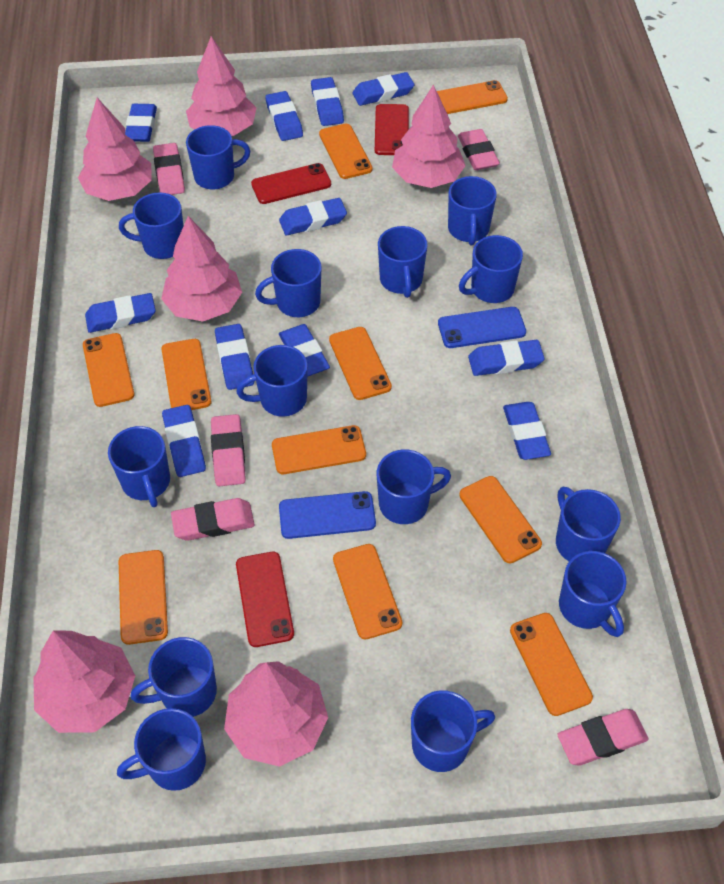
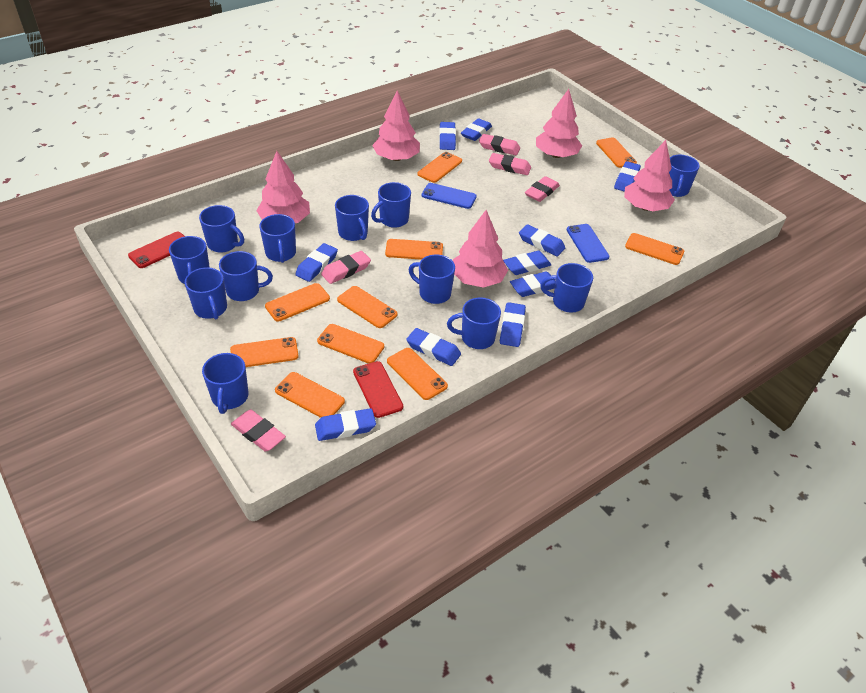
blue eraser: 11 -> 10
blue mug: 14 -> 12
pink tree: 6 -> 5
red phone: 3 -> 2

